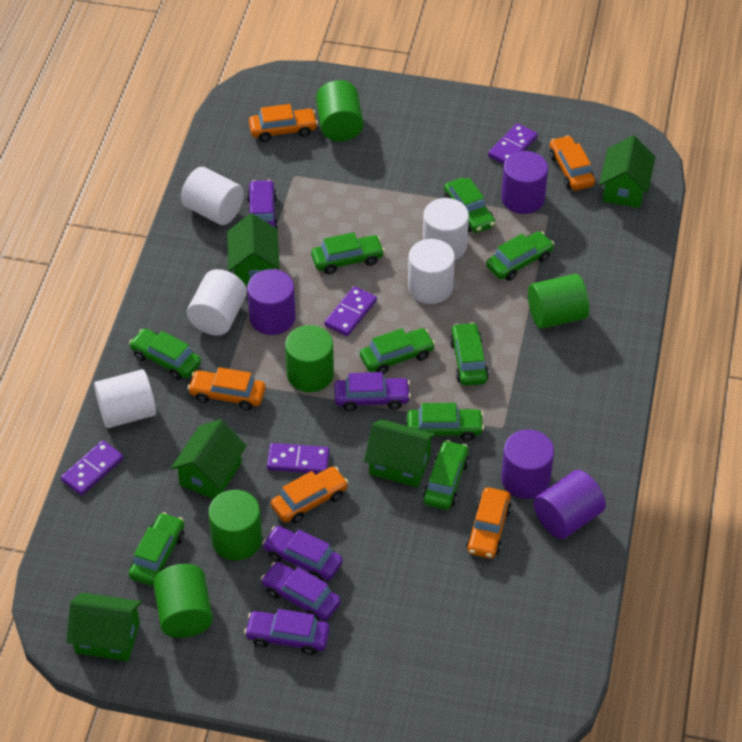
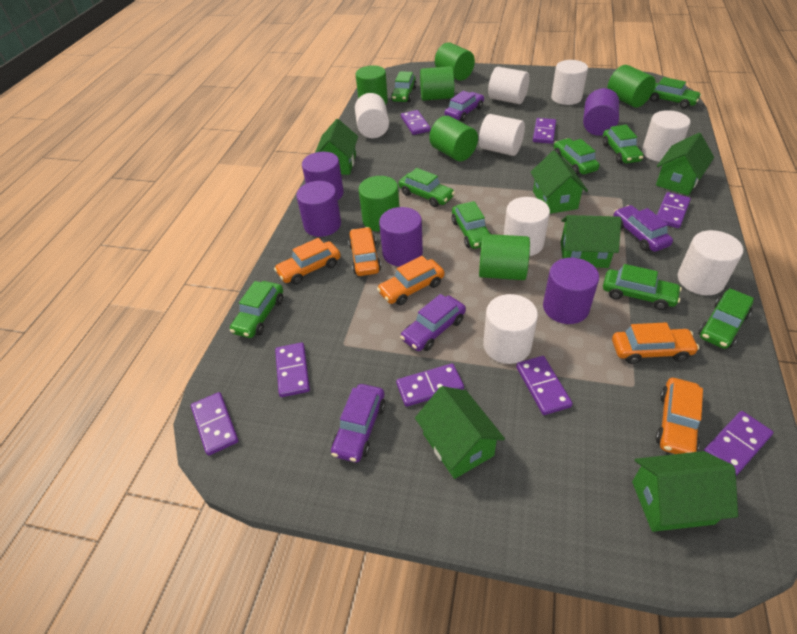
green cylinder: 5 -> 7
green house: 5 -> 6
purple car: 5 -> 4
purple cylinder: 4 -> 5
purple domino: 4 -> 8
white cylinder: 5 -> 8

